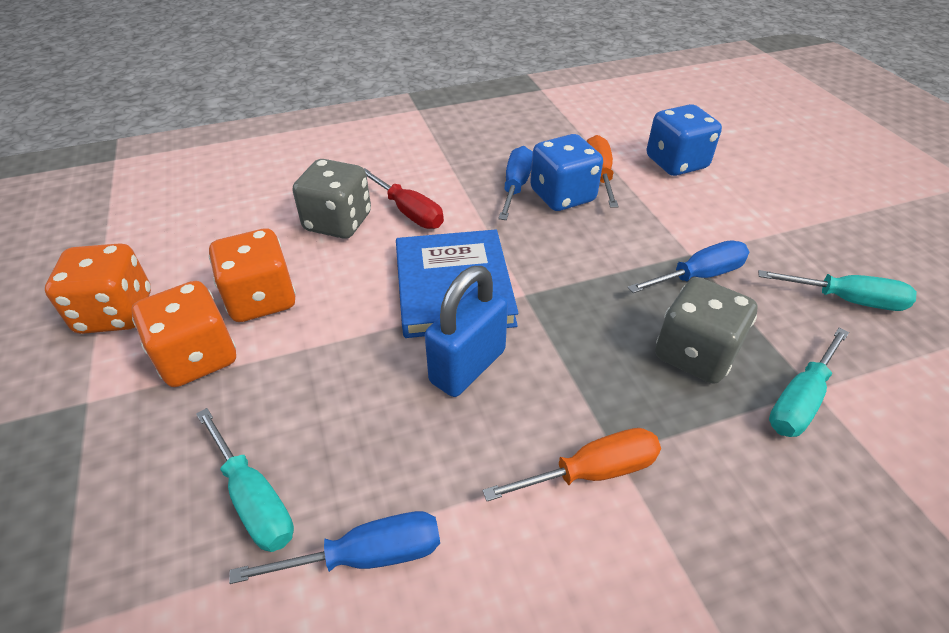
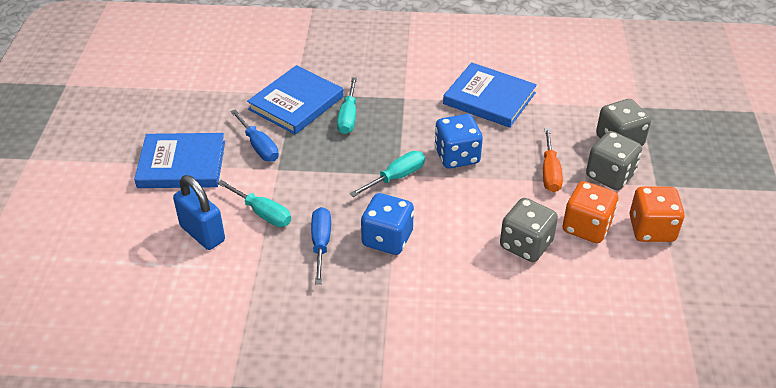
blue book: 1 -> 3
blue screwdriver: 3 -> 2
grey dice: 2 -> 3
orange dice: 3 -> 2
orange screwdriver: 2 -> 1
red screwdriver: 1 -> 0

